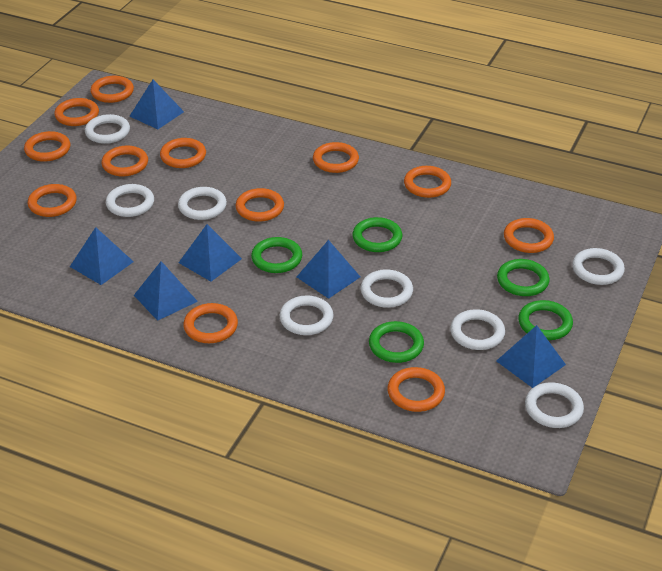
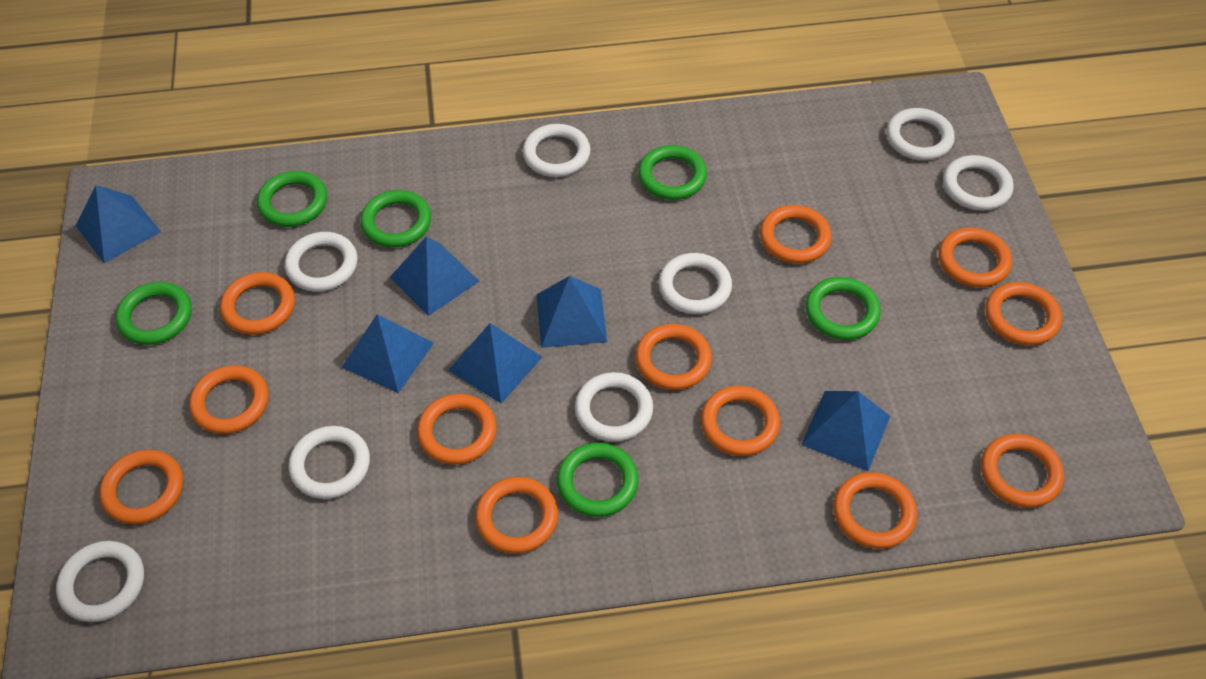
green ring: 5 -> 6

